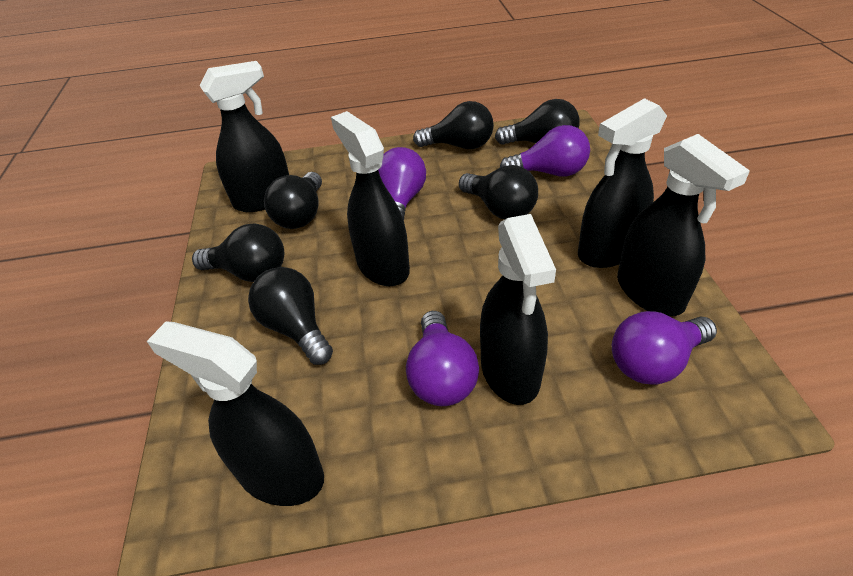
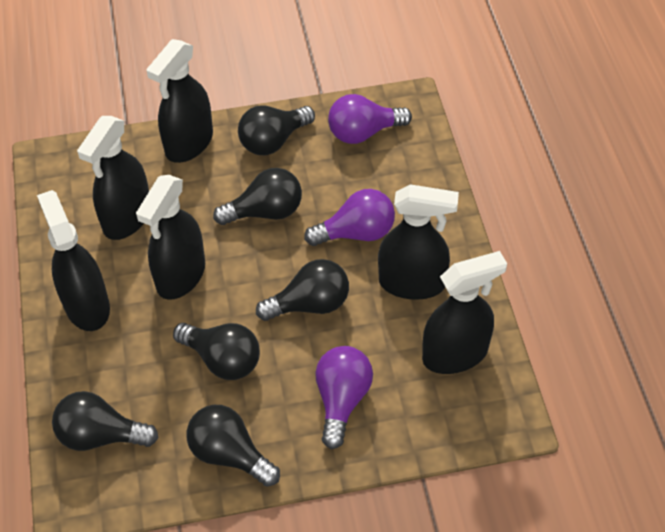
purple light bulb: 4 -> 3

